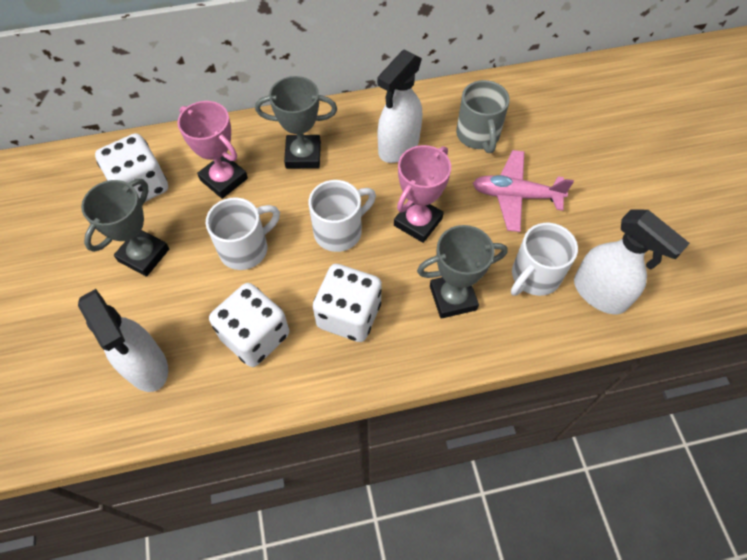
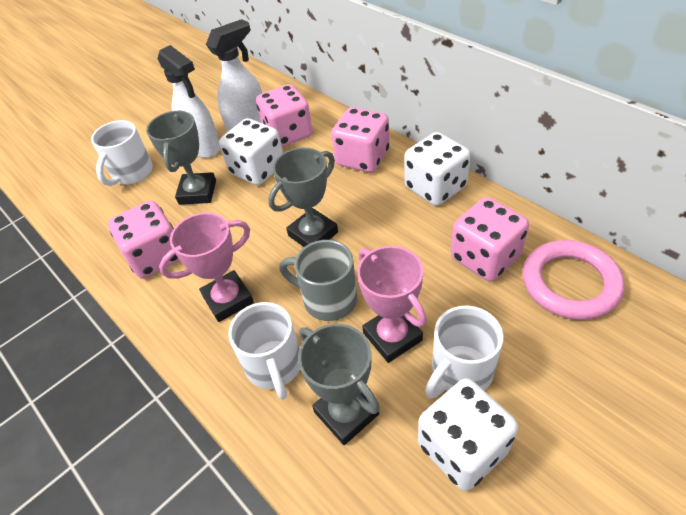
pink dice: 0 -> 4
pink plane: 1 -> 0
pink ring: 0 -> 1
white spray bottle: 3 -> 2

